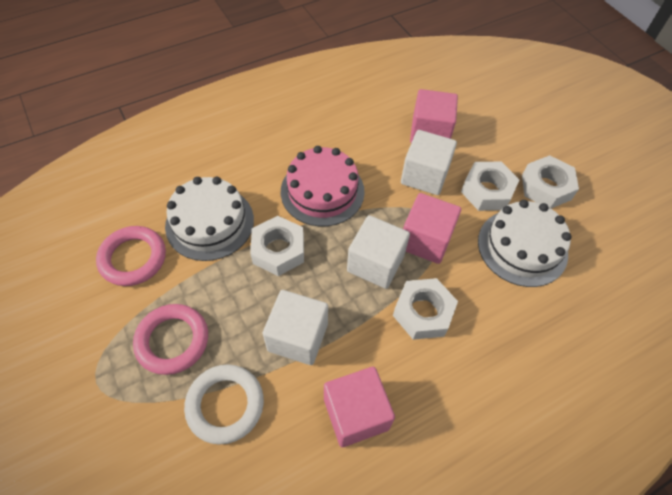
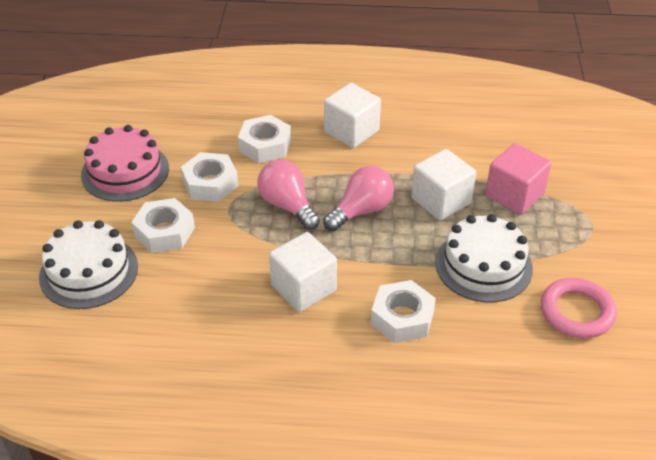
pink cube: 3 -> 1
pink light bulb: 0 -> 2
pink ring: 2 -> 1
white ring: 1 -> 0

